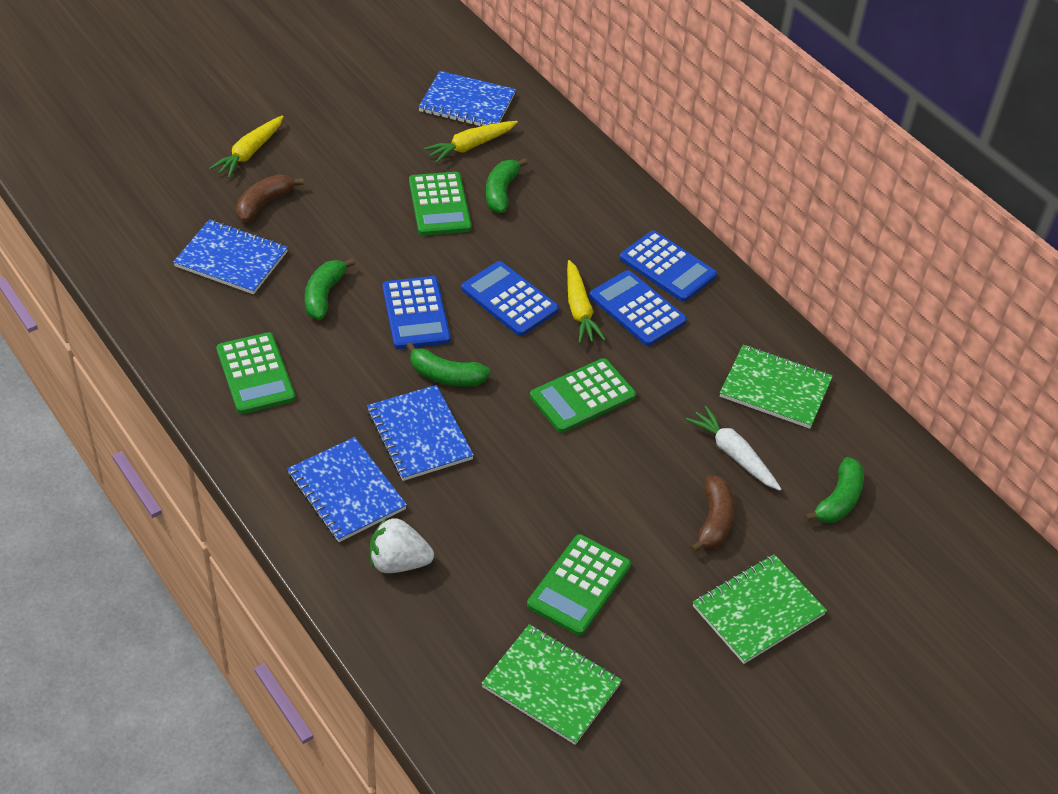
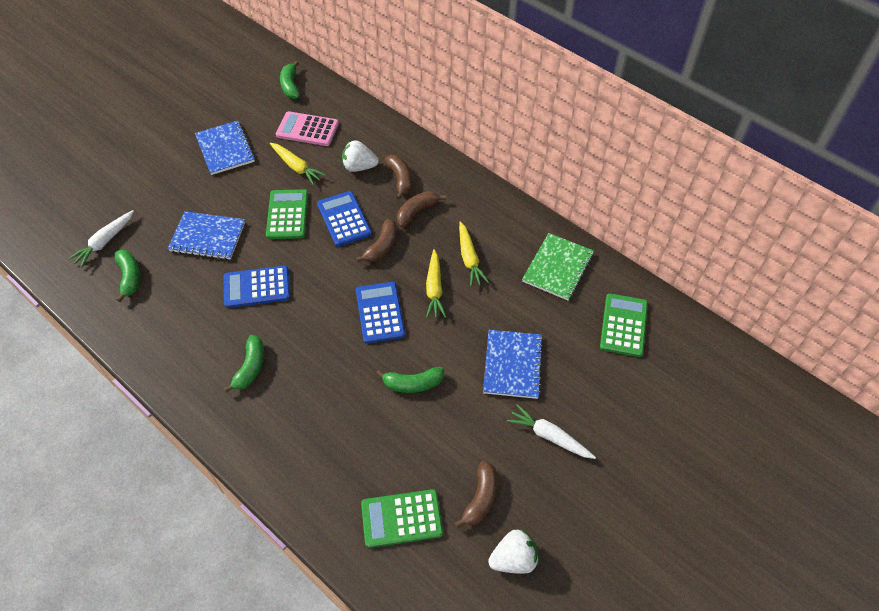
blue calculator: 4 -> 3
blue notebook: 4 -> 3
brown banana: 2 -> 4
green calculator: 4 -> 3
green notebook: 3 -> 1
pink calculator: 0 -> 1
white carrot: 1 -> 2
white strawberry: 1 -> 2

